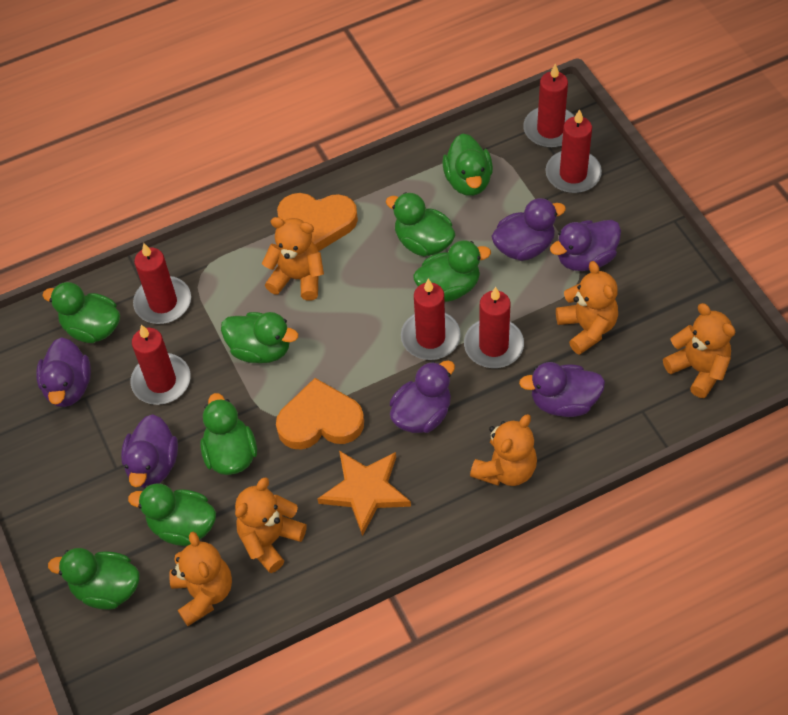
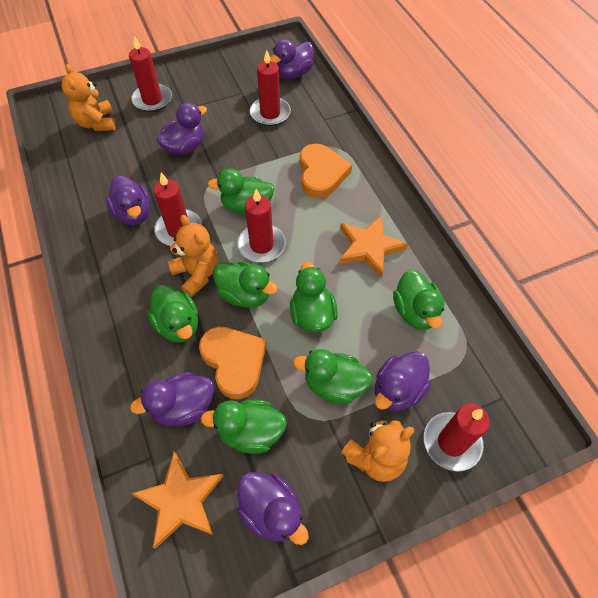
green duck: 8 -> 7
orange star: 1 -> 2
orange teddy bear: 6 -> 3
red candle: 6 -> 5

